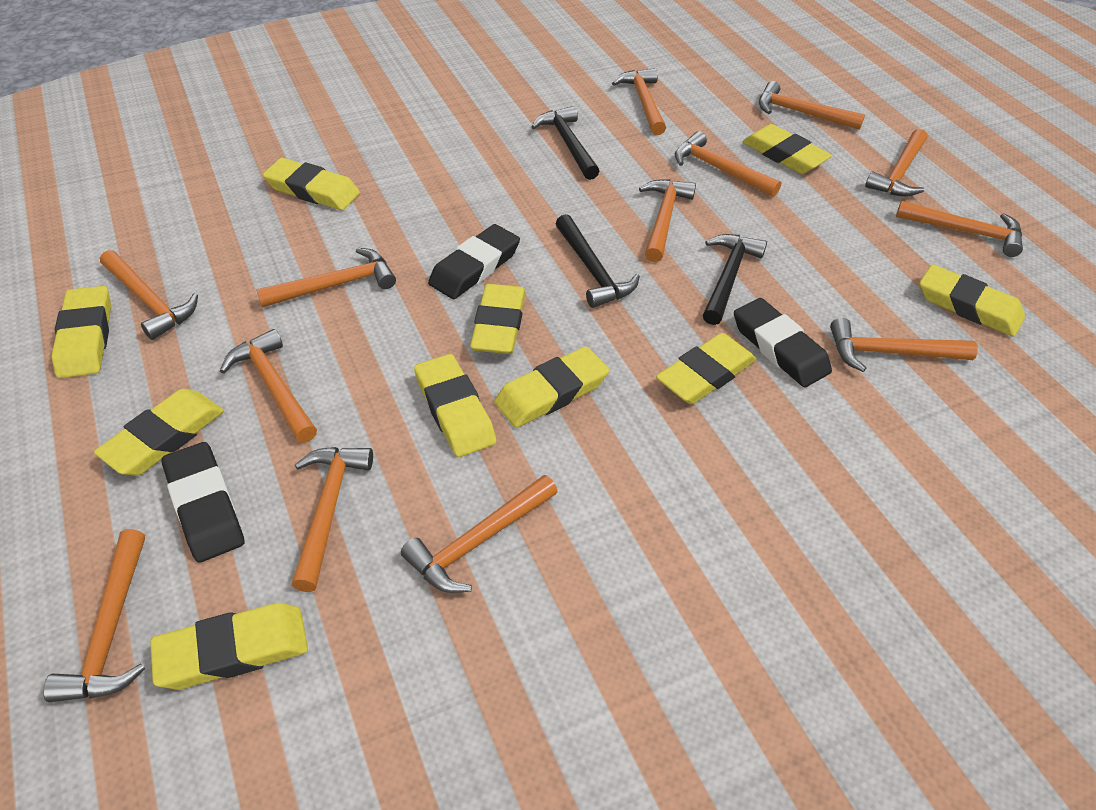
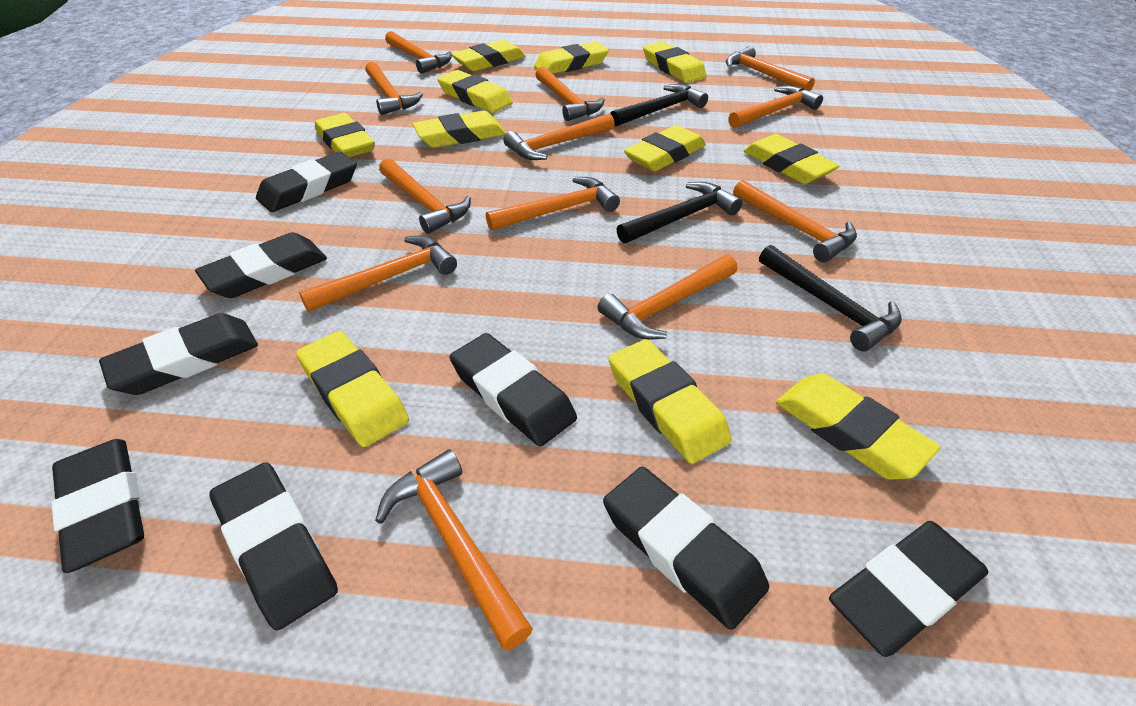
black eraser: 3 -> 8
orange hammer: 13 -> 12
yellow eraser: 10 -> 11

